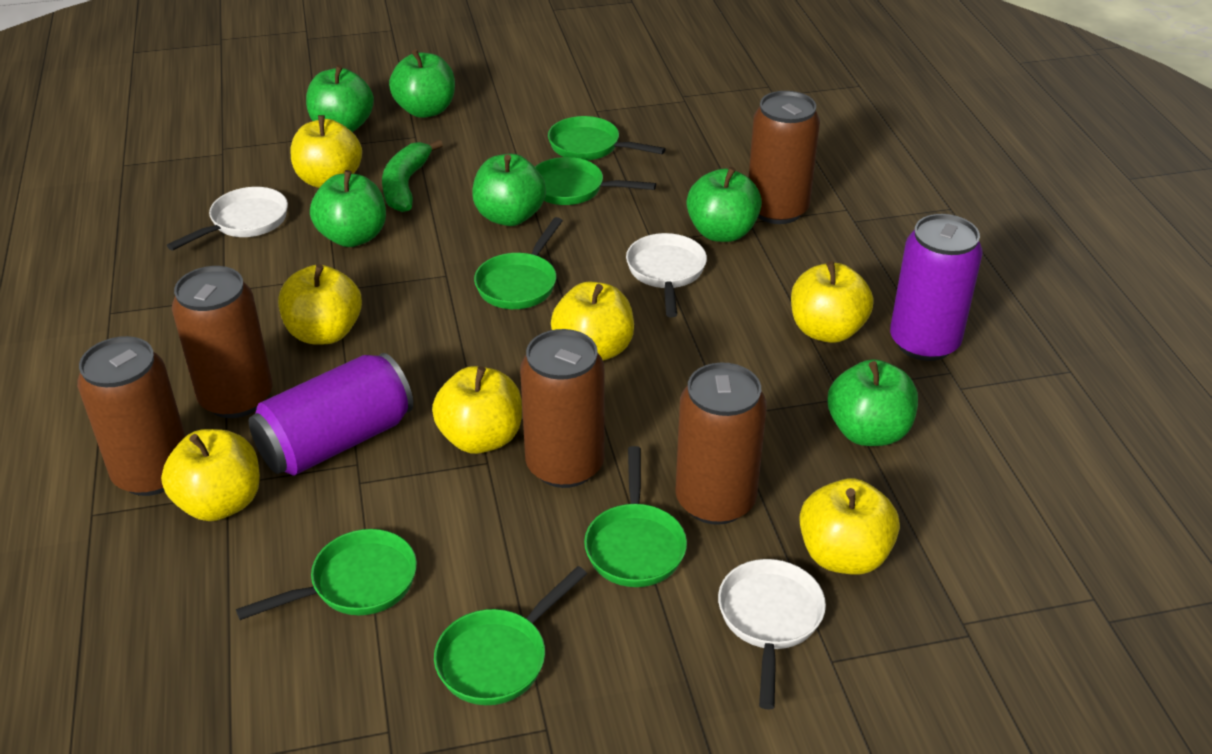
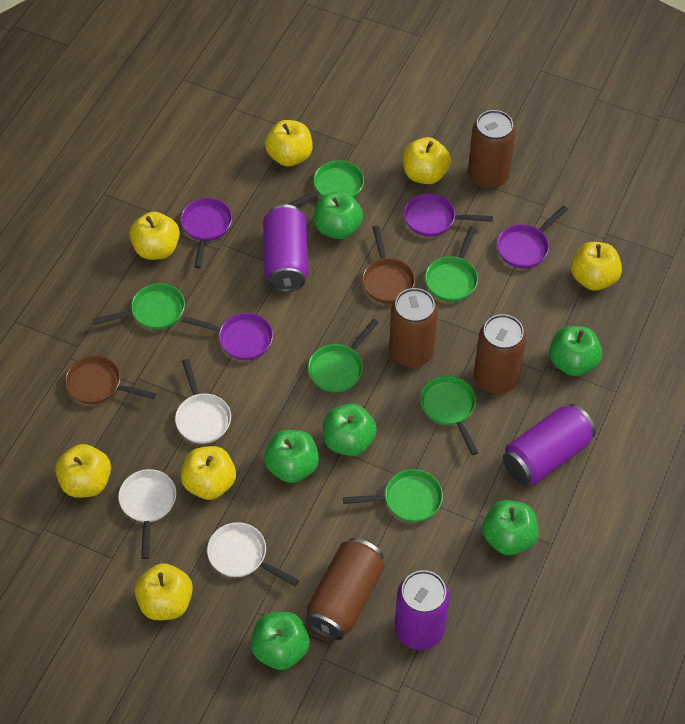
brown can: 5 -> 4
brown pan: 0 -> 2
green banana: 1 -> 0
purple can: 2 -> 3
purple pan: 0 -> 4

